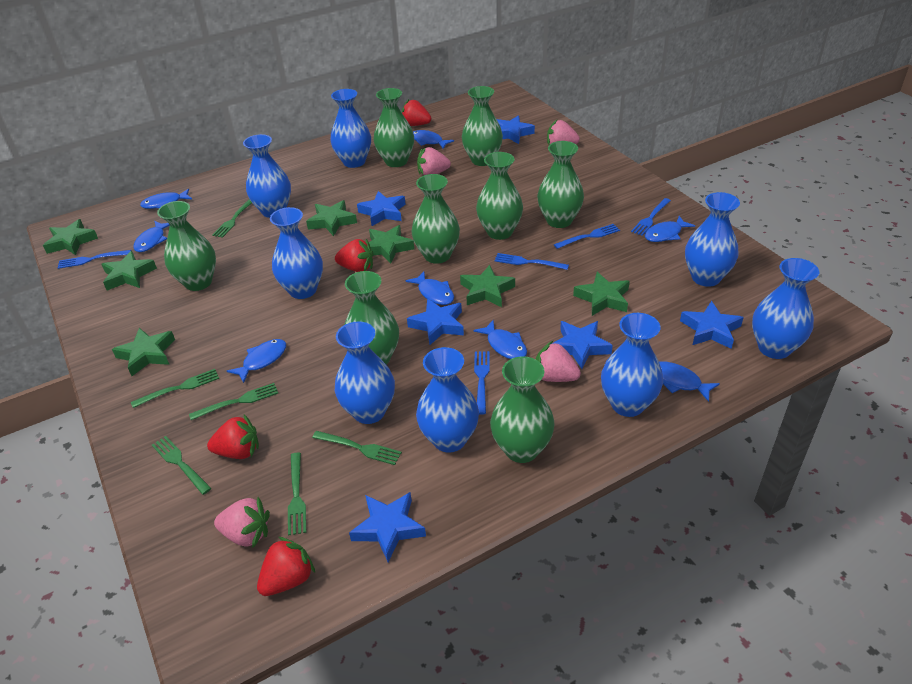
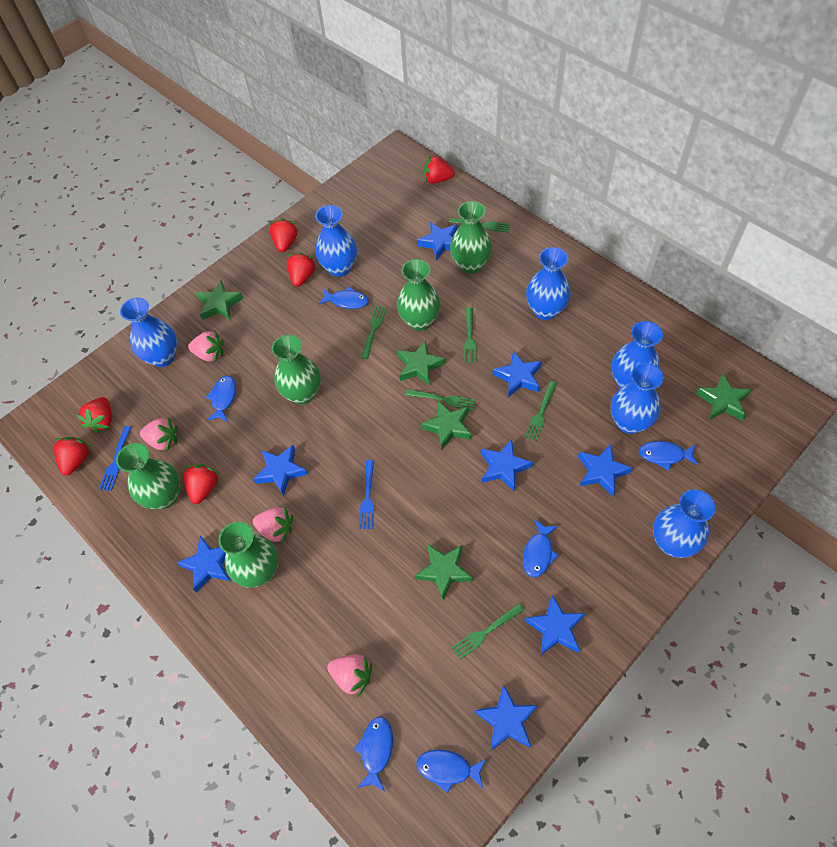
blue fish: 8 -> 6
blue fork: 5 -> 2
blue star: 6 -> 8
blue vase: 8 -> 6
green star: 7 -> 5
green vase: 8 -> 5
red strawberry: 4 -> 6

